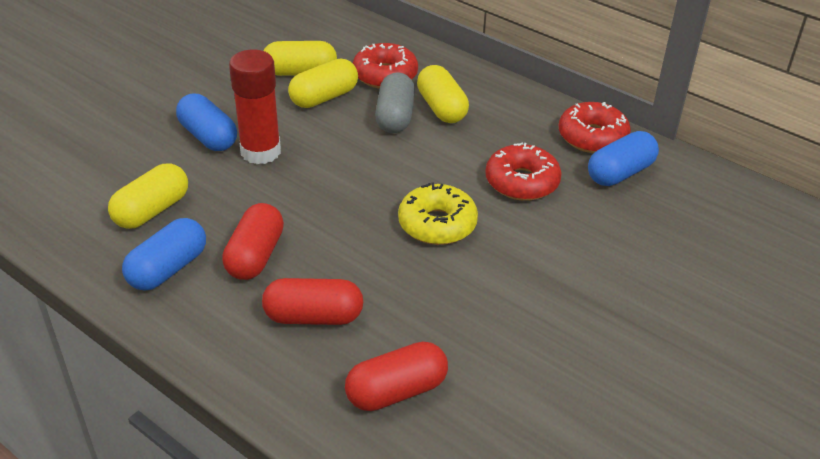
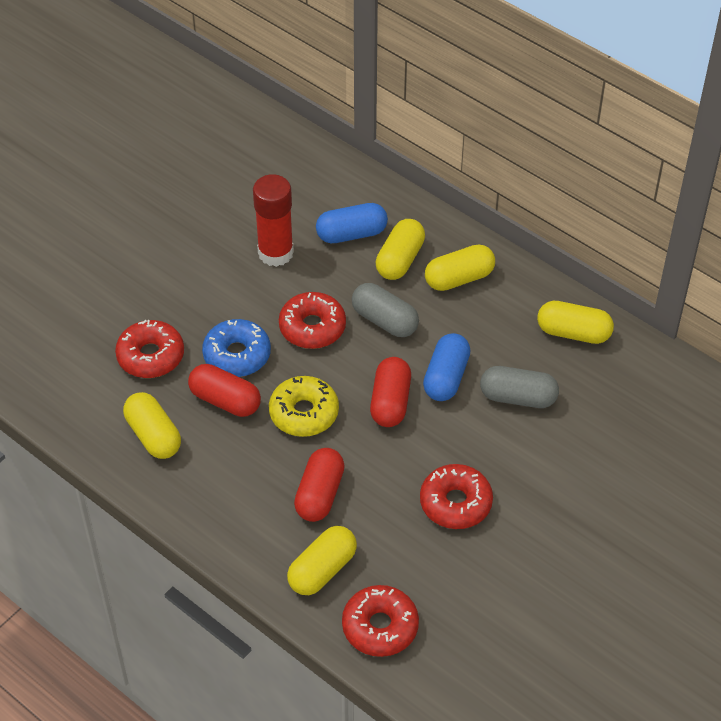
blue capsule: 3 -> 2
blue donut: 0 -> 1
grey capsule: 1 -> 2
red donut: 3 -> 4
yellow capsule: 4 -> 5

